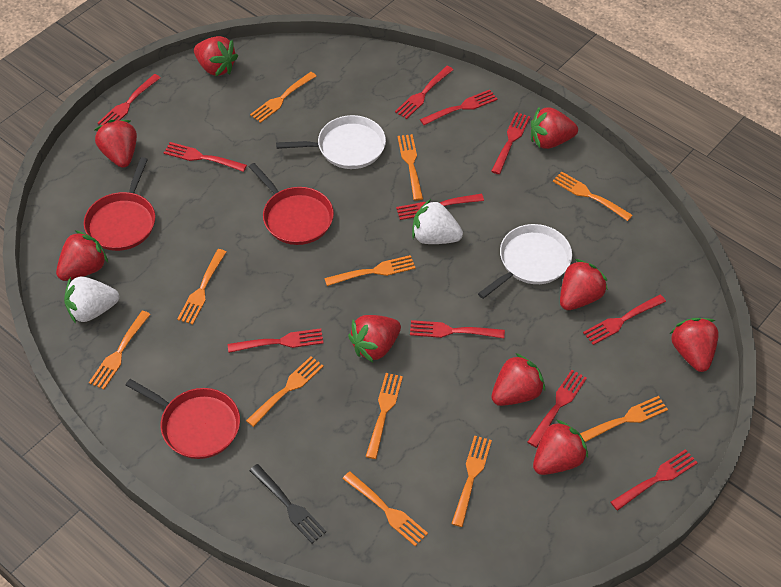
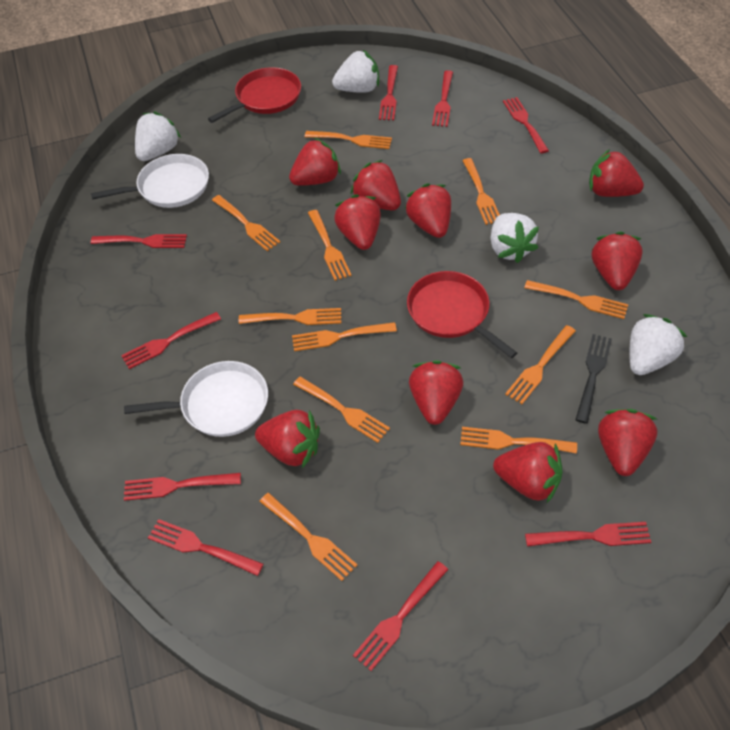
red fork: 11 -> 9
red pan: 3 -> 2
red strawberry: 9 -> 10
white strawberry: 2 -> 4

